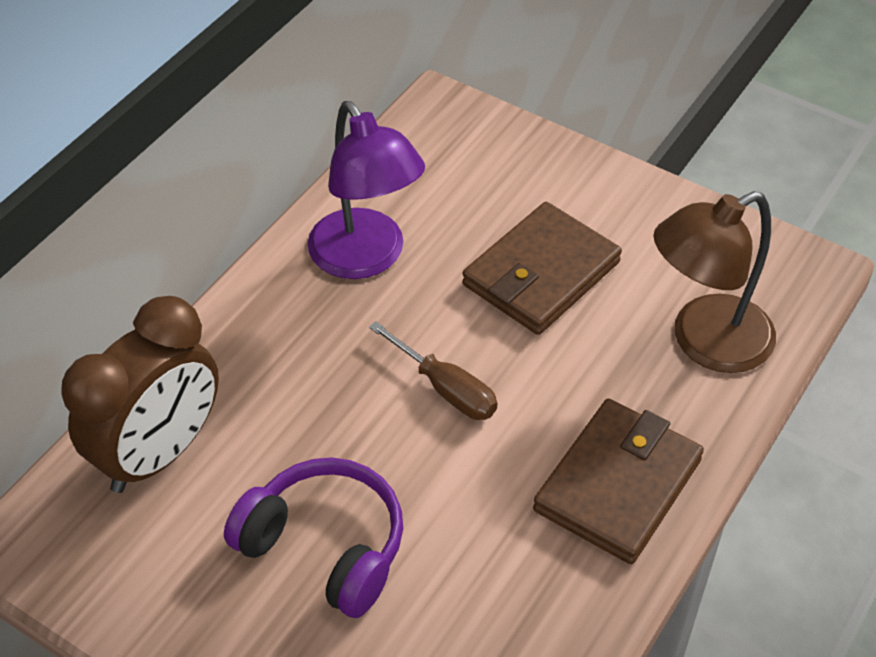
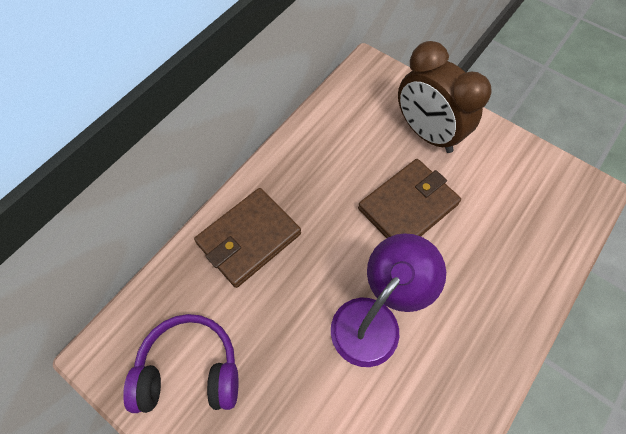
brown lamp: 1 -> 0
brown screwdriver: 1 -> 0

